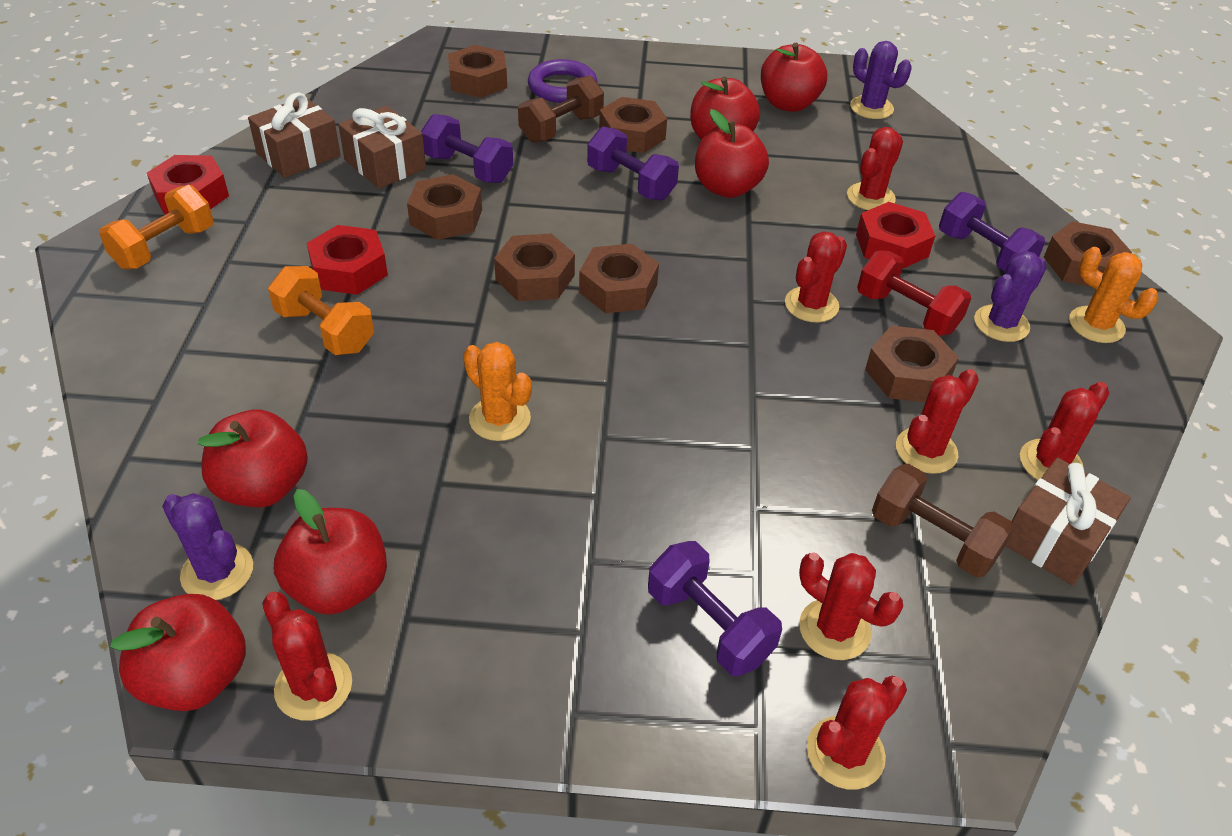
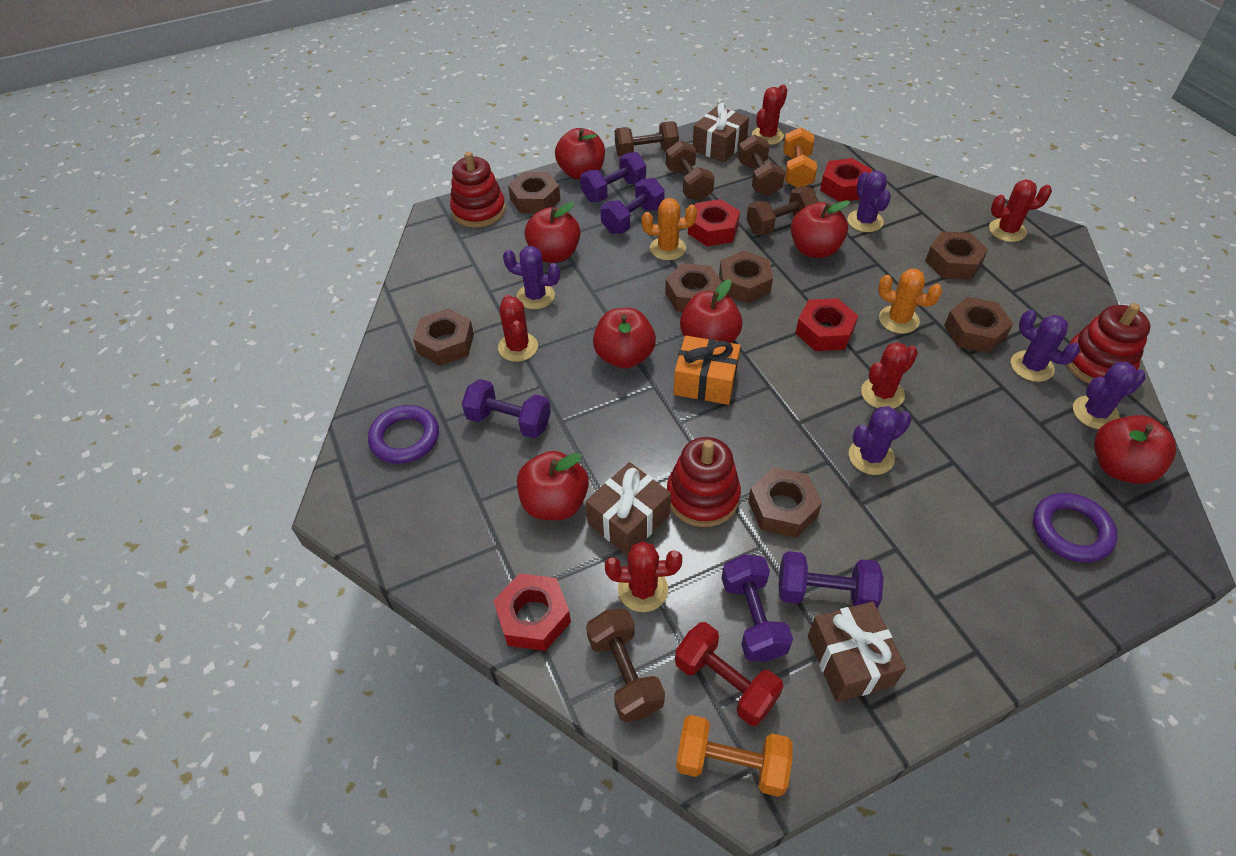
brown dumbbell: 2 -> 5
orange gift: 0 -> 1
purple cactus: 3 -> 5
purple dumbbell: 4 -> 5
purple ring: 1 -> 2
red apple: 6 -> 7
red cactus: 7 -> 5
red nut: 3 -> 4
red stacking toy: 0 -> 3

